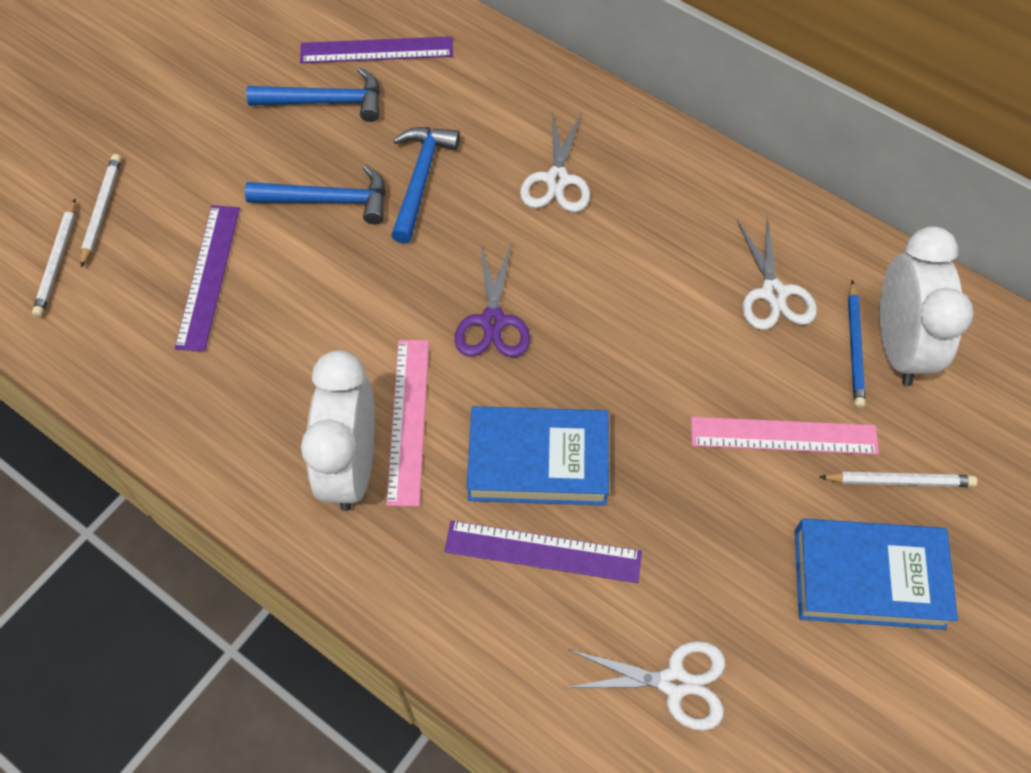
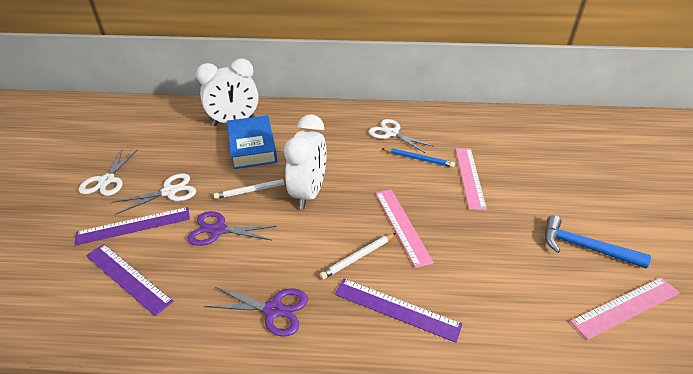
blue book: 2 -> 1
blue hammer: 3 -> 1
pink ruler: 2 -> 3
purple scissors: 1 -> 2
white pencil: 3 -> 2

